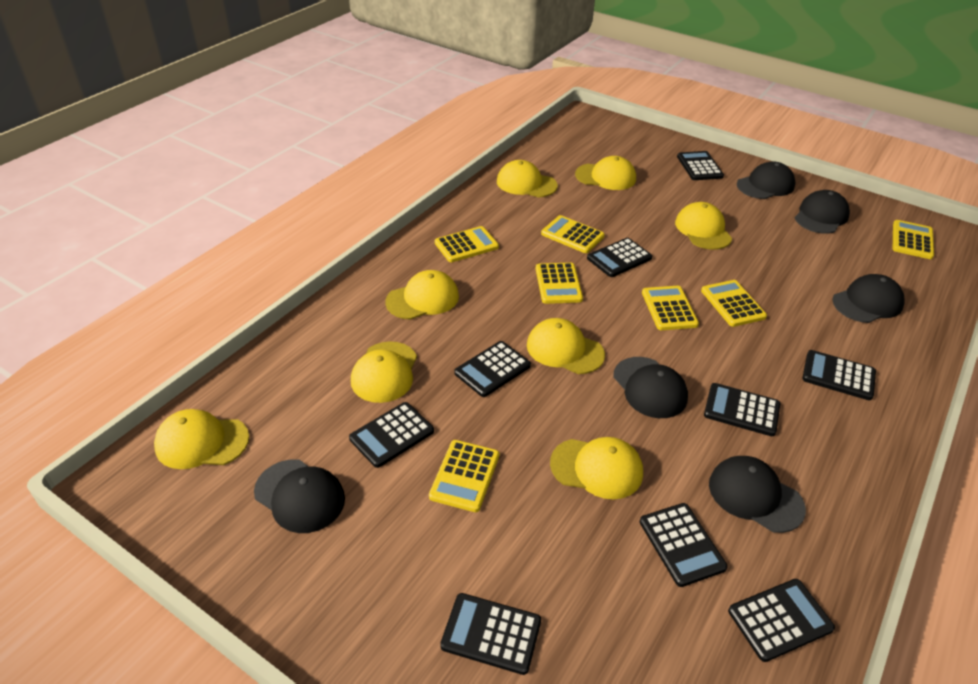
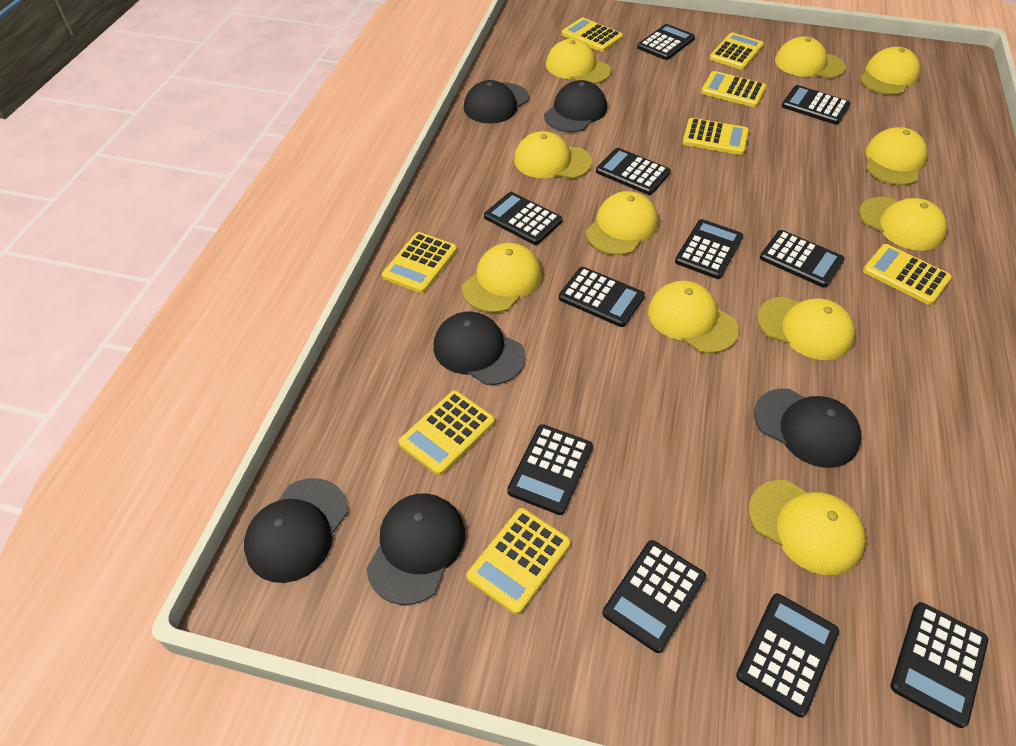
black calculator: 9 -> 11
yellow calculator: 7 -> 8
yellow cap: 8 -> 11

